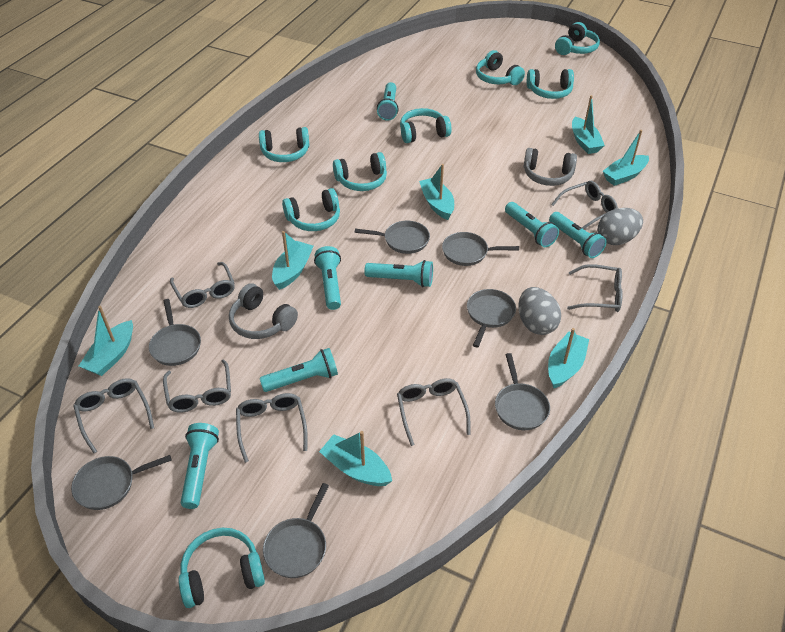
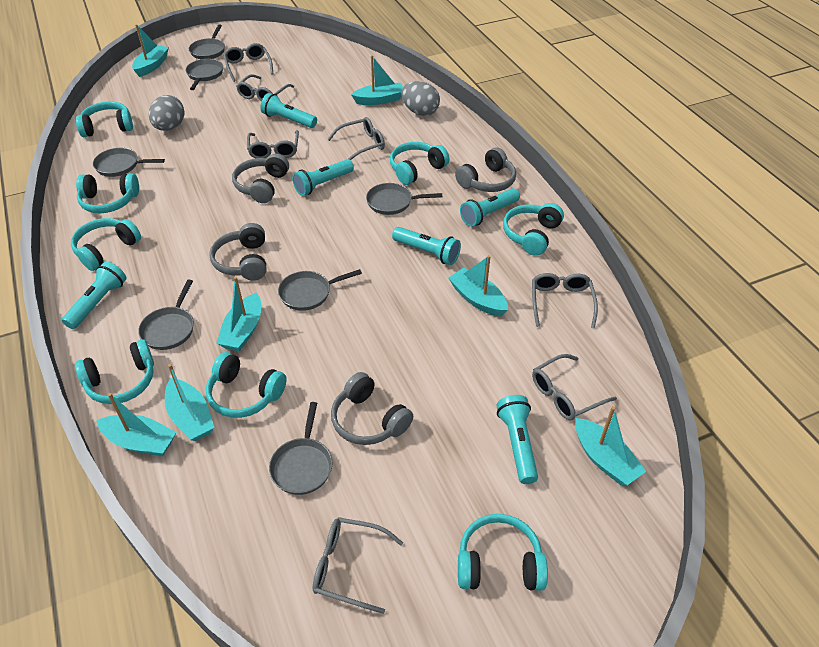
grey headphones: 2 -> 4
turquoise flashlight: 7 -> 6

